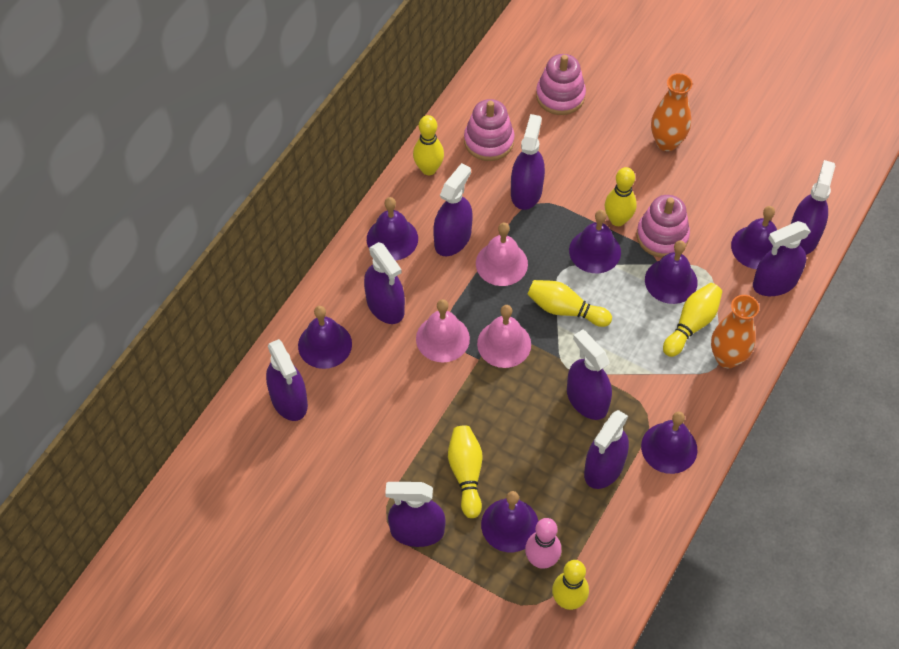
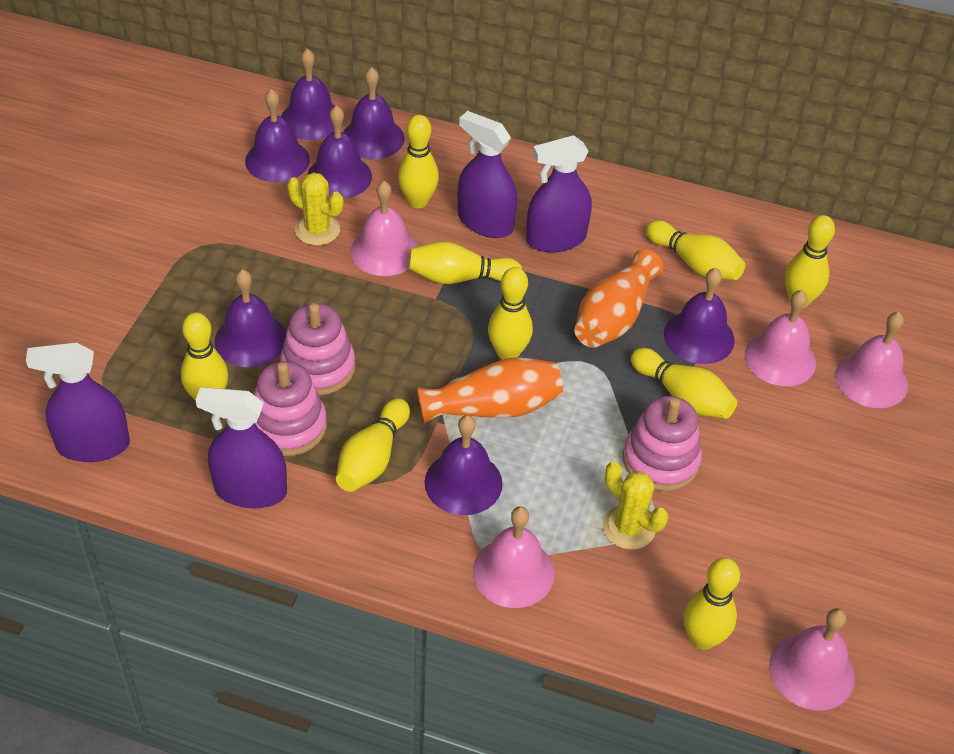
pink bell: 3 -> 5
pink bowling pin: 1 -> 0
purple spray bottle: 9 -> 4
yellow bowling pin: 6 -> 9
yellow cactus: 0 -> 2

